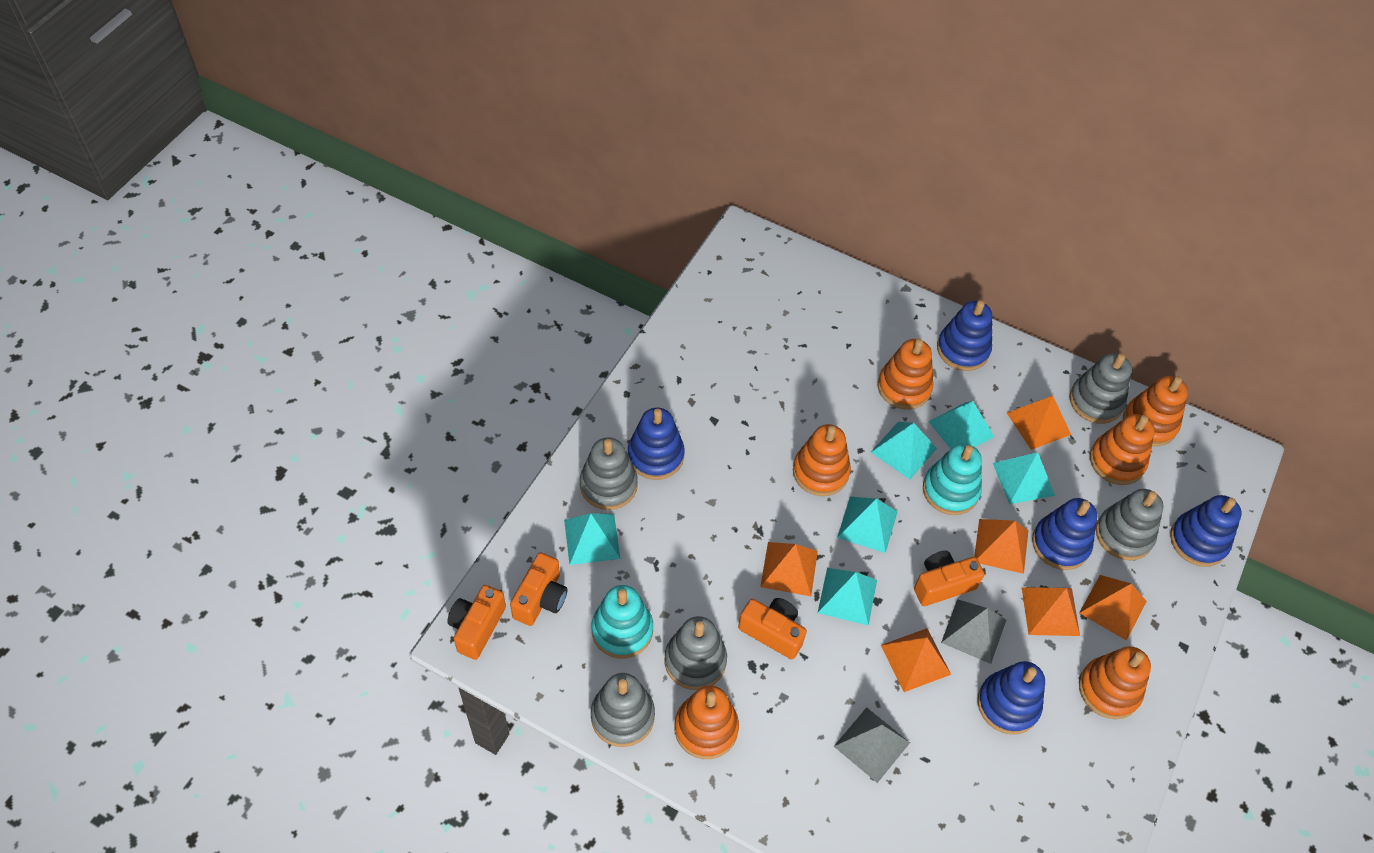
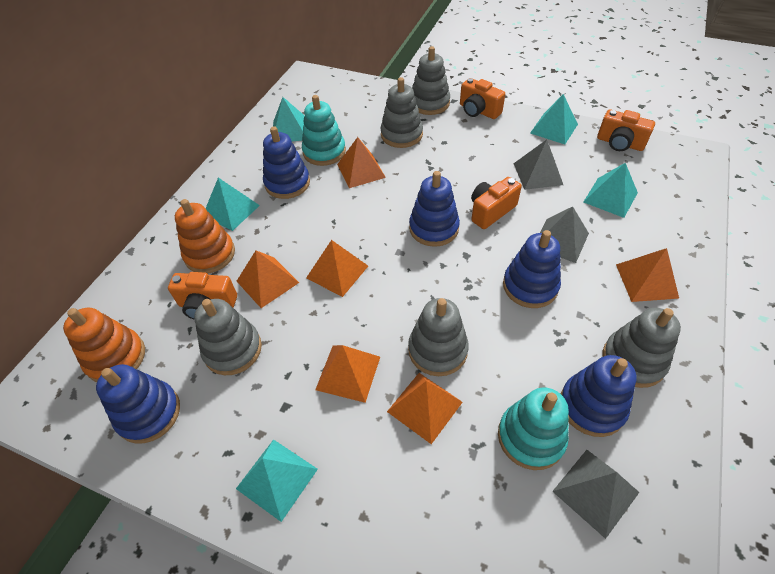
grey pyramid: 2 -> 3
orange stacking toy: 6 -> 2
turquoise pyramid: 6 -> 5

